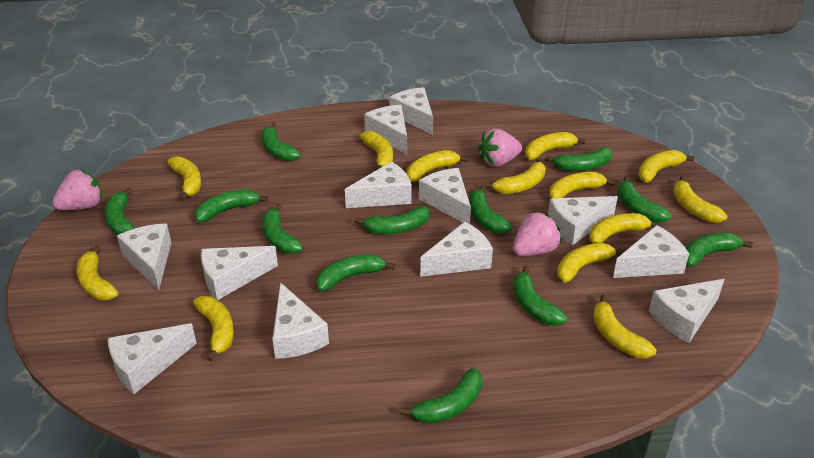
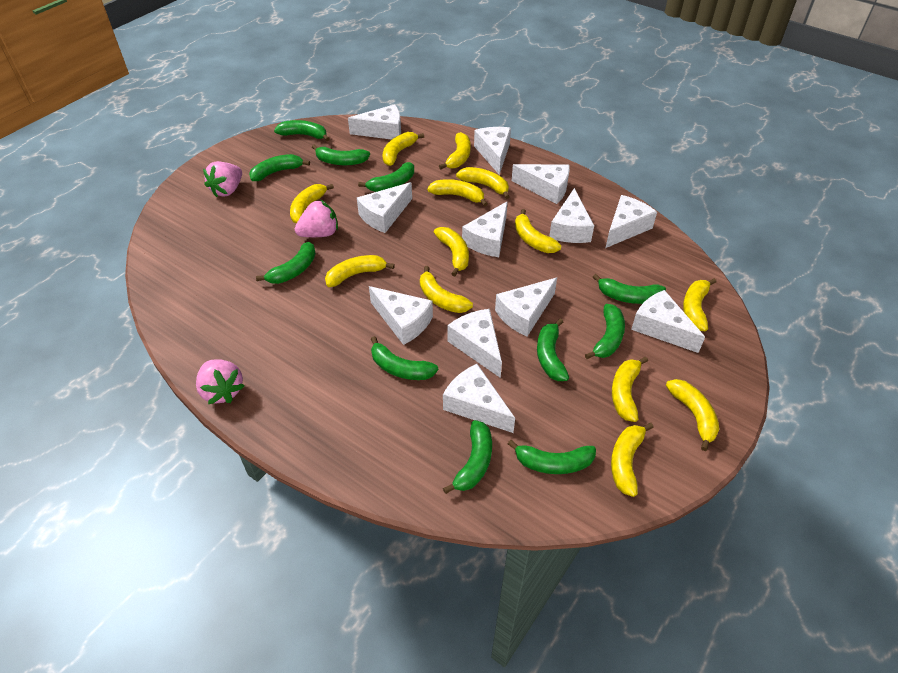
green banana: 12 -> 11

